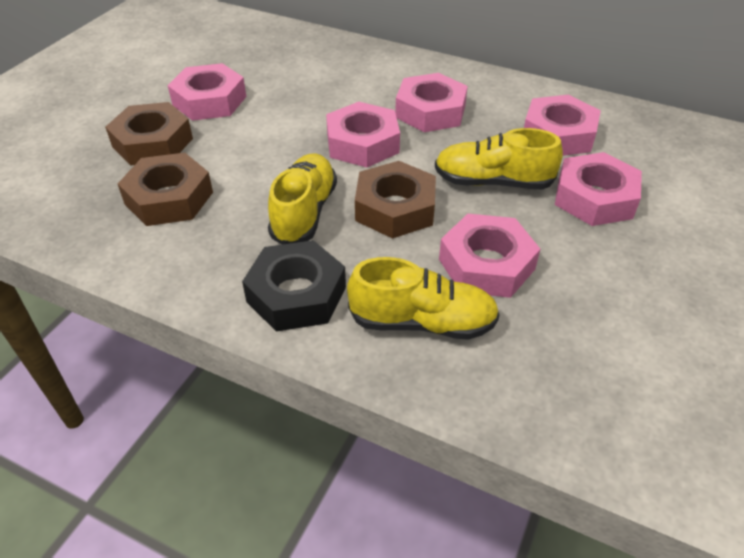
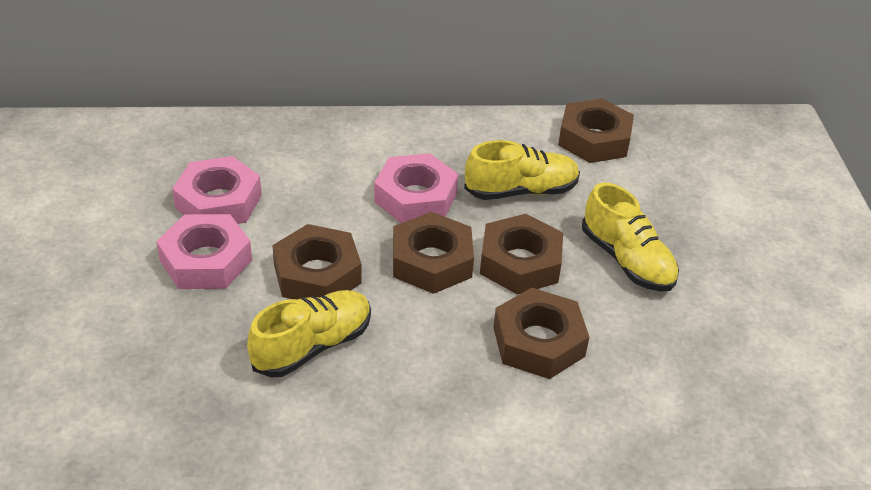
black nut: 1 -> 0
brown nut: 3 -> 5
pink nut: 6 -> 3

